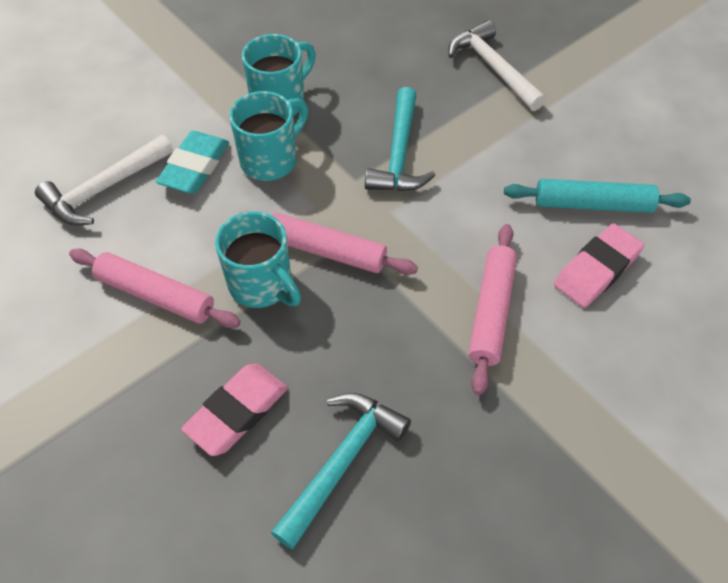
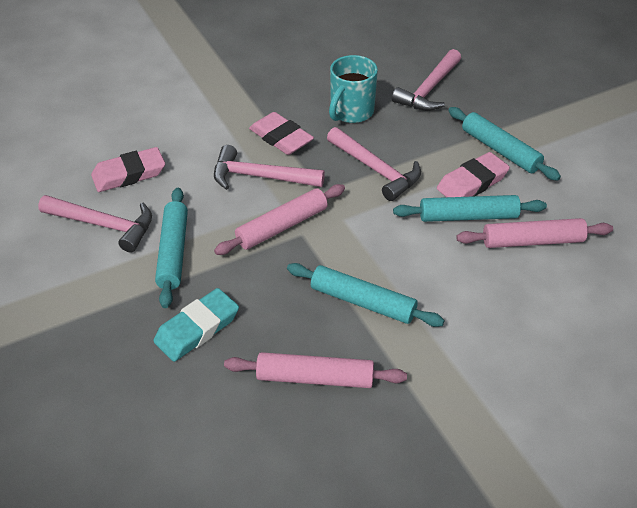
pink eraser: 2 -> 3
pink hammer: 0 -> 4
turquoise hammer: 2 -> 0
turquoise mug: 3 -> 1
turquoise rolling pin: 1 -> 4
white hammer: 2 -> 0

